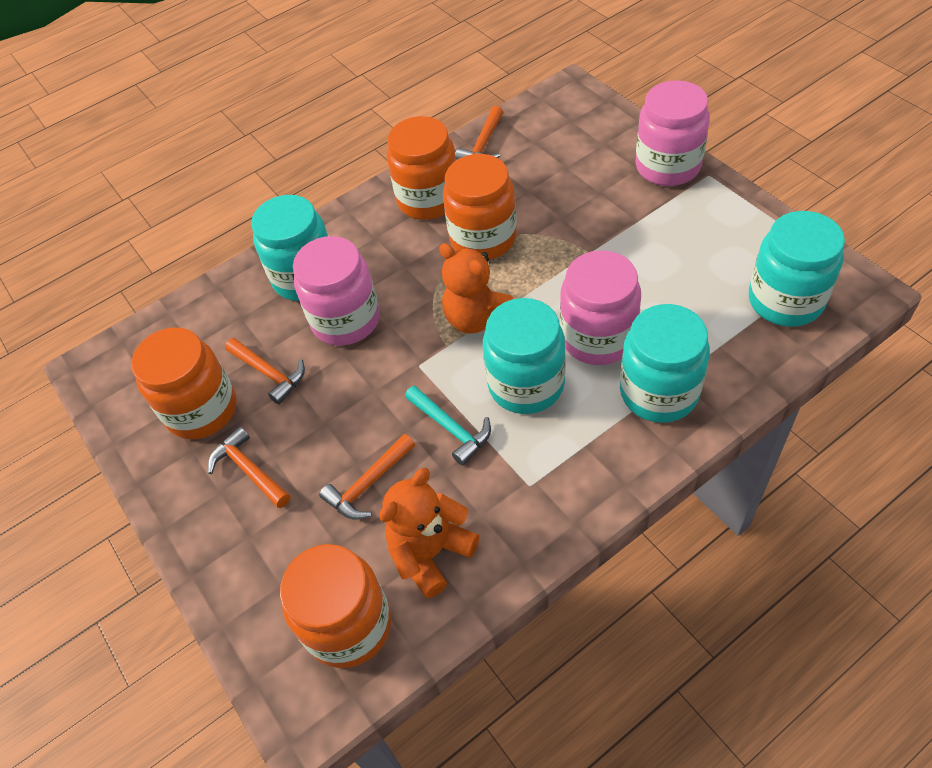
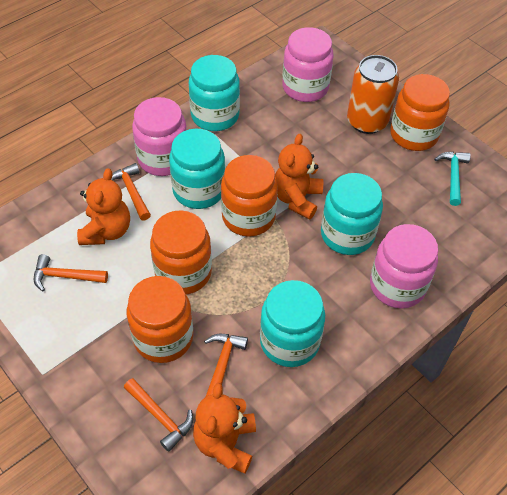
orange can: 0 -> 1
orange teddy bear: 2 -> 3

